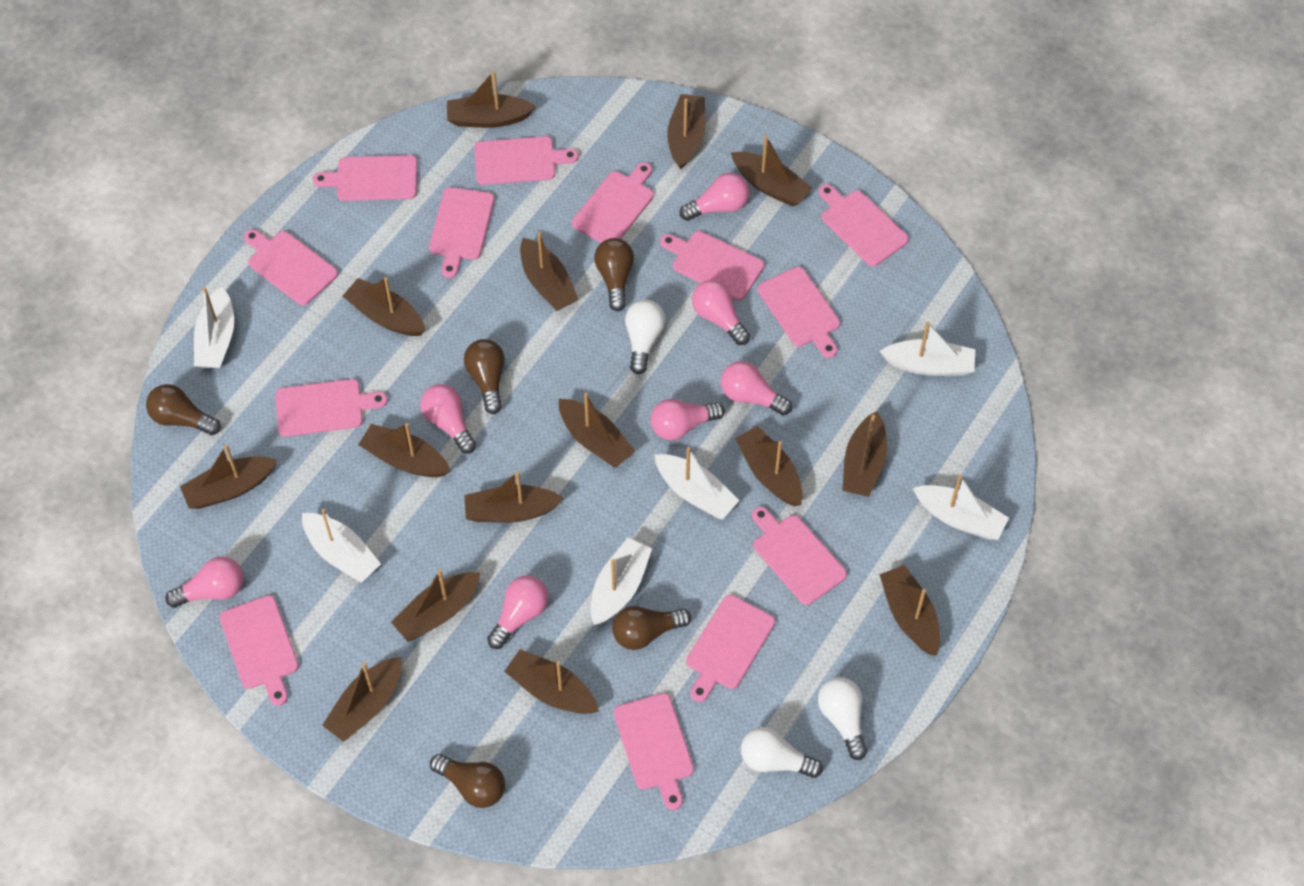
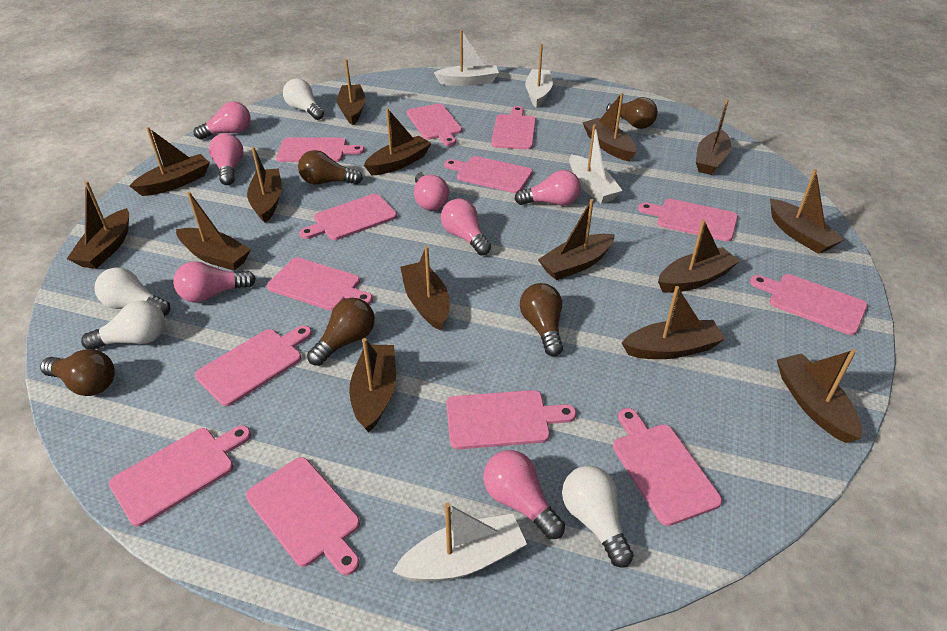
white boat: 6 -> 4
white light bulb: 3 -> 4

